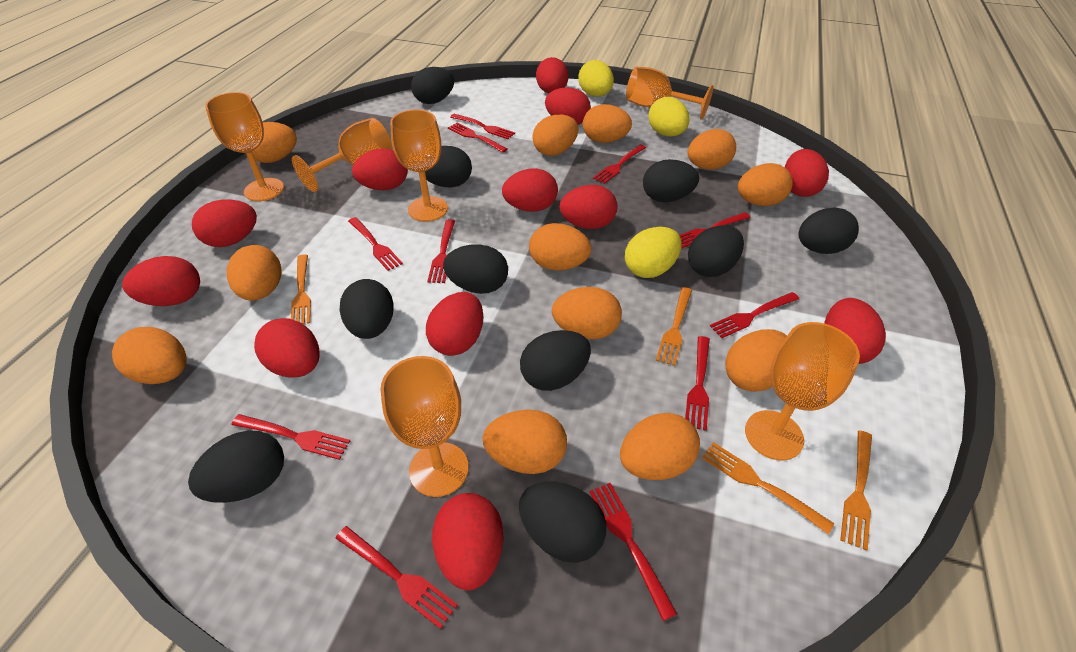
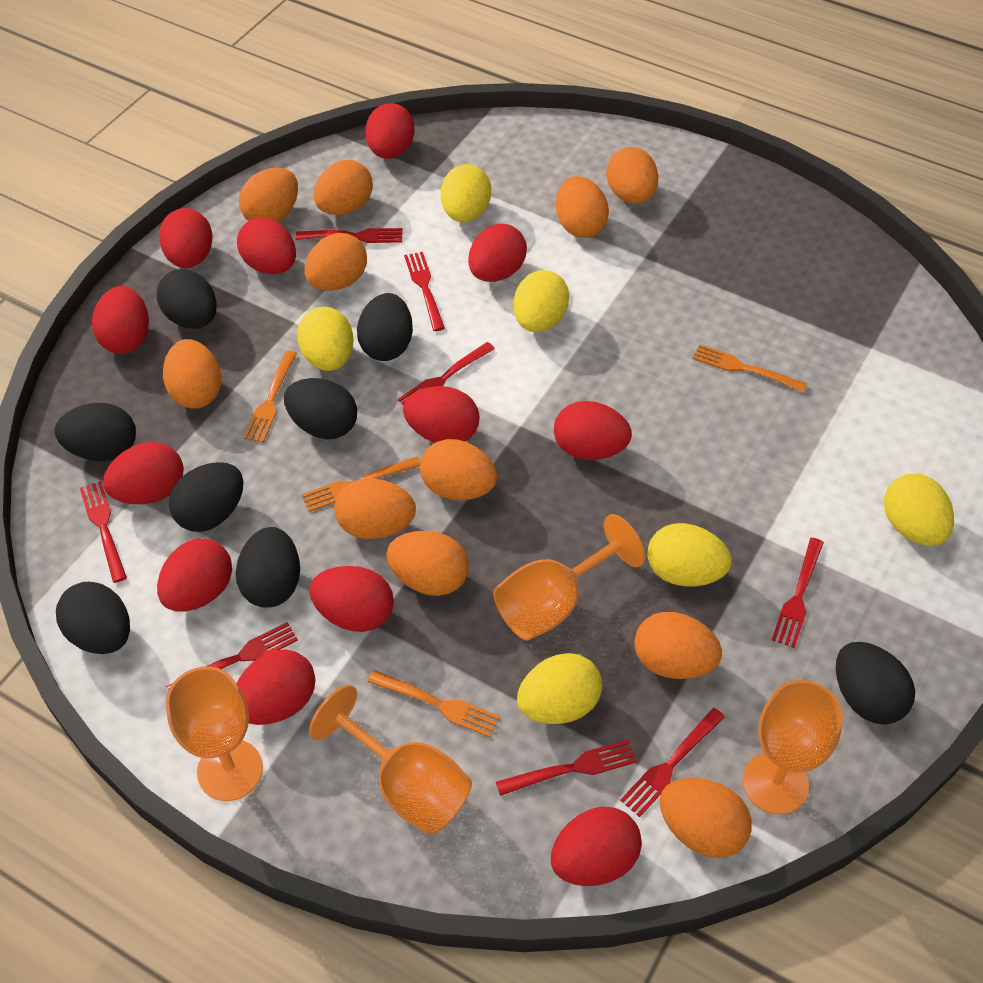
black egg: 10 -> 8
orange egg: 12 -> 11
orange goblet: 6 -> 4
red fork: 11 -> 8
yellow egg: 3 -> 6

